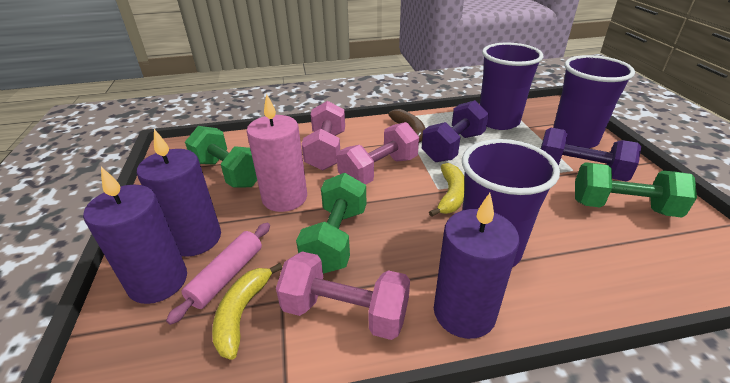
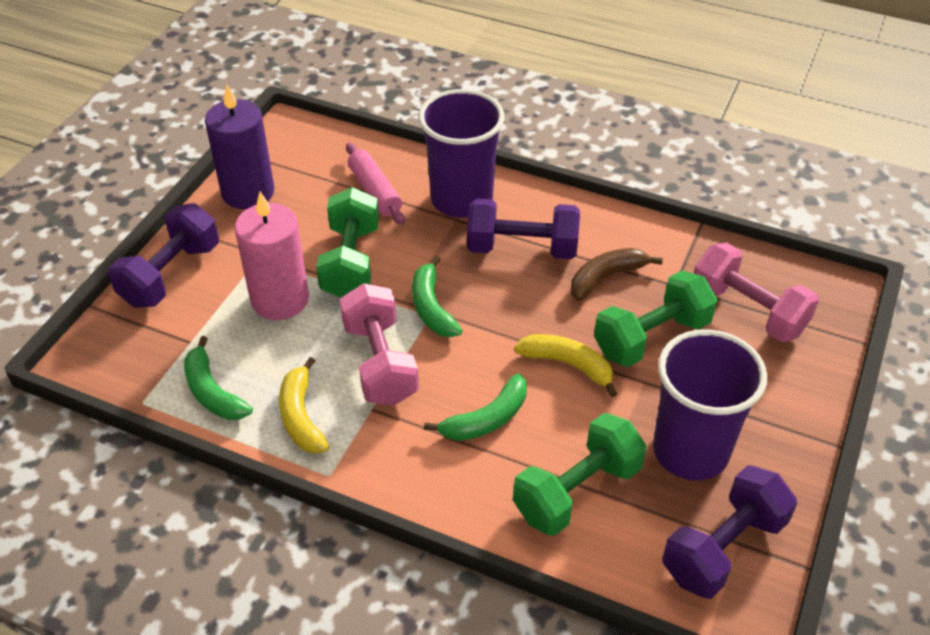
green banana: 0 -> 3
pink dumbbell: 3 -> 2
purple candle: 3 -> 1
purple cup: 3 -> 2
purple dumbbell: 2 -> 3

